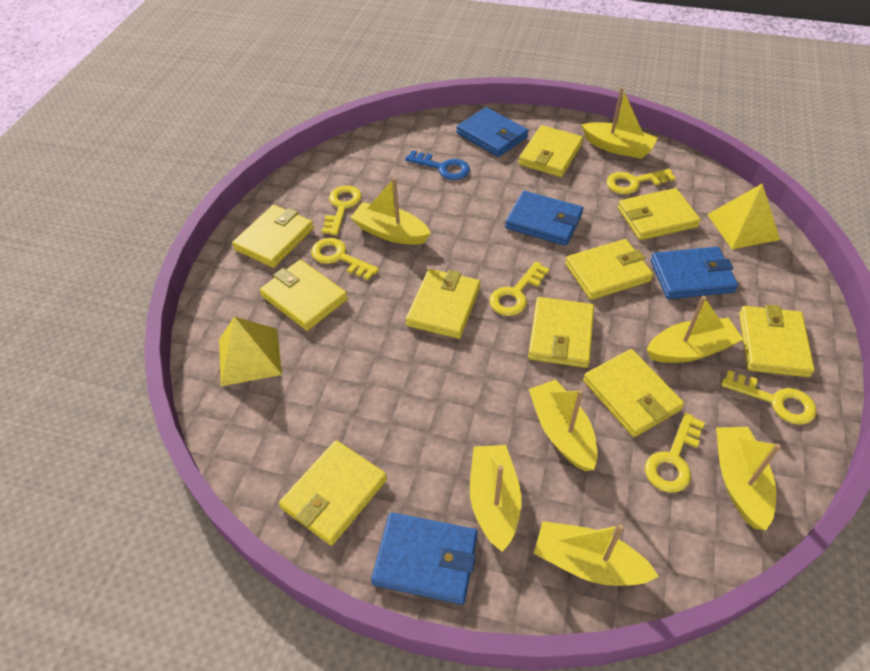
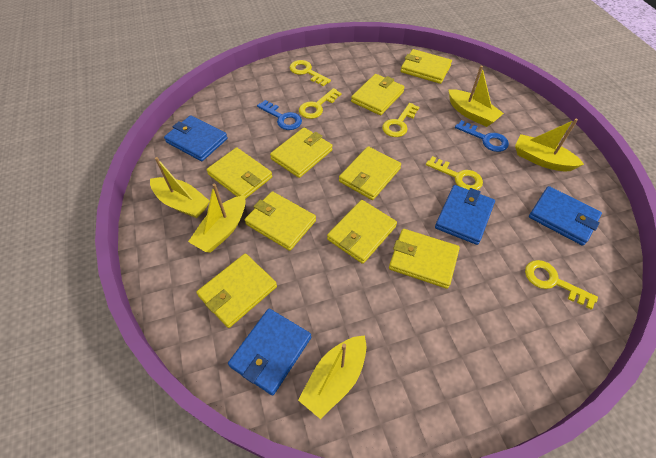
blue key: 1 -> 2
yellow boat: 7 -> 5
yellow key: 6 -> 5
yellow pyramid: 2 -> 0
yellow wallet: 10 -> 9

